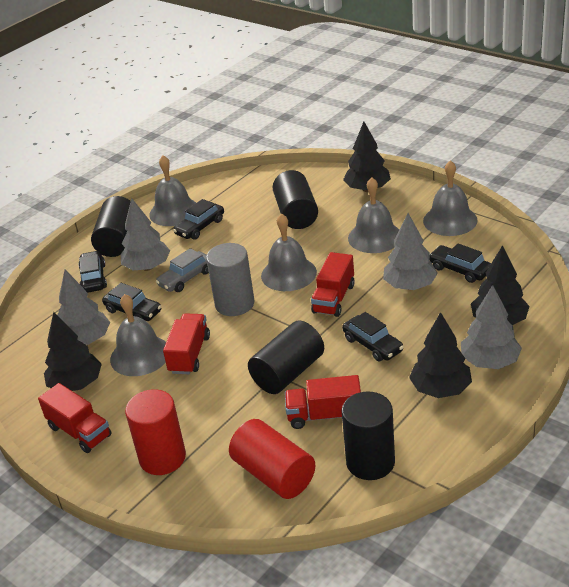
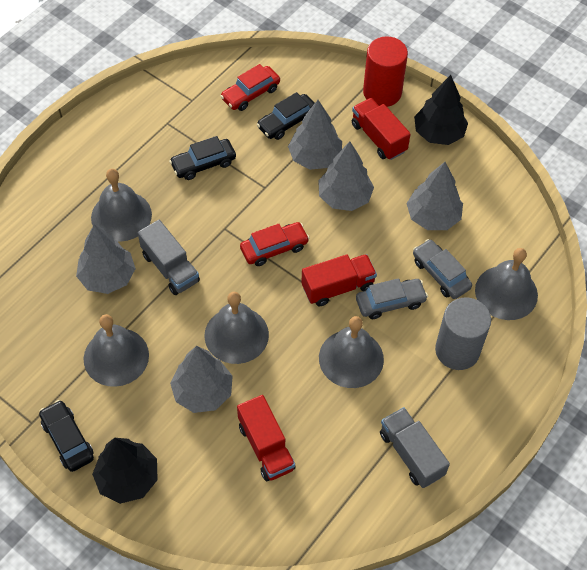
black car: 5 -> 3
black cylinder: 4 -> 0
black tree: 4 -> 2
grey car: 1 -> 2
grey tree: 4 -> 5
grey truck: 0 -> 2
red car: 0 -> 2
red cylinder: 2 -> 1
red truck: 4 -> 3

